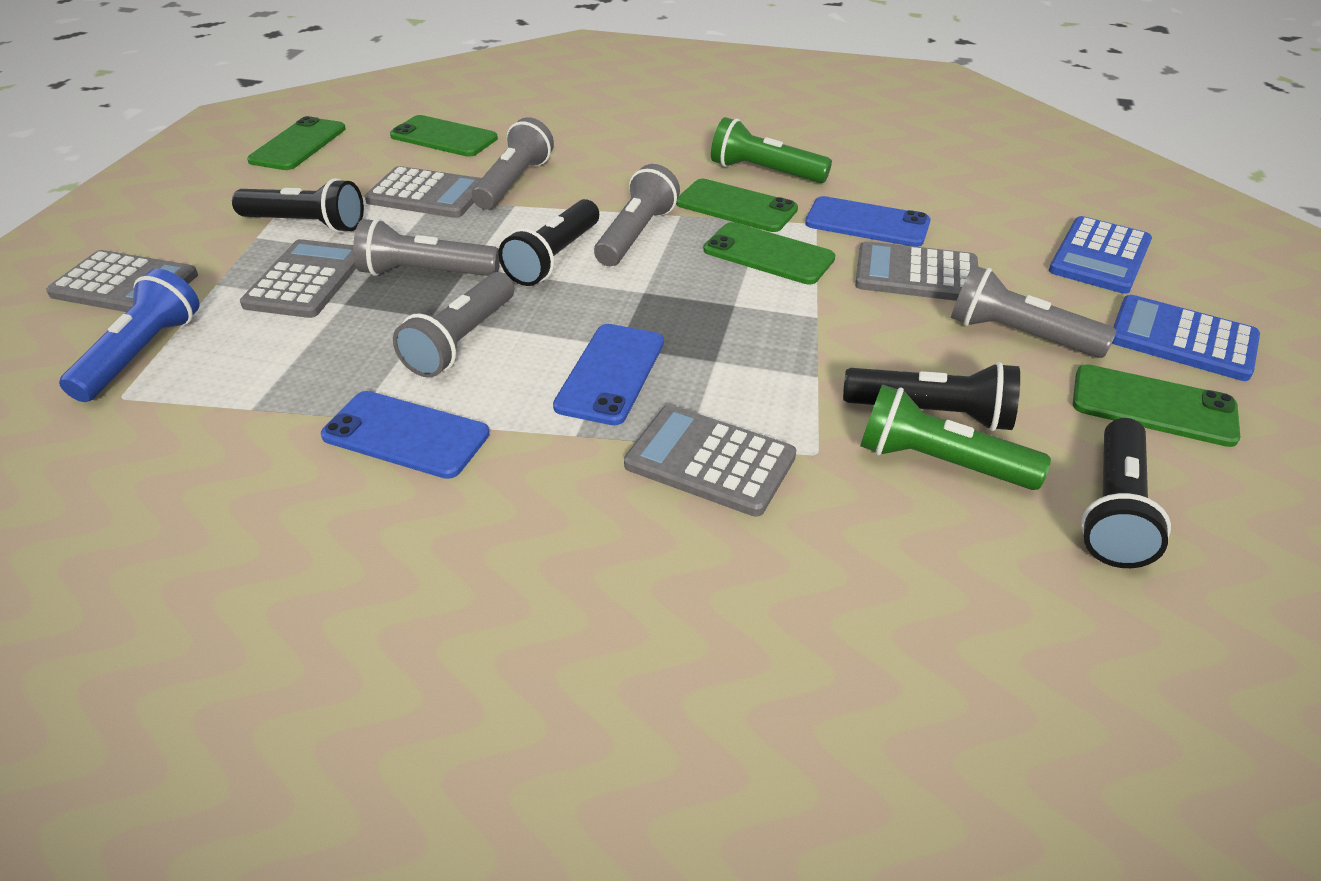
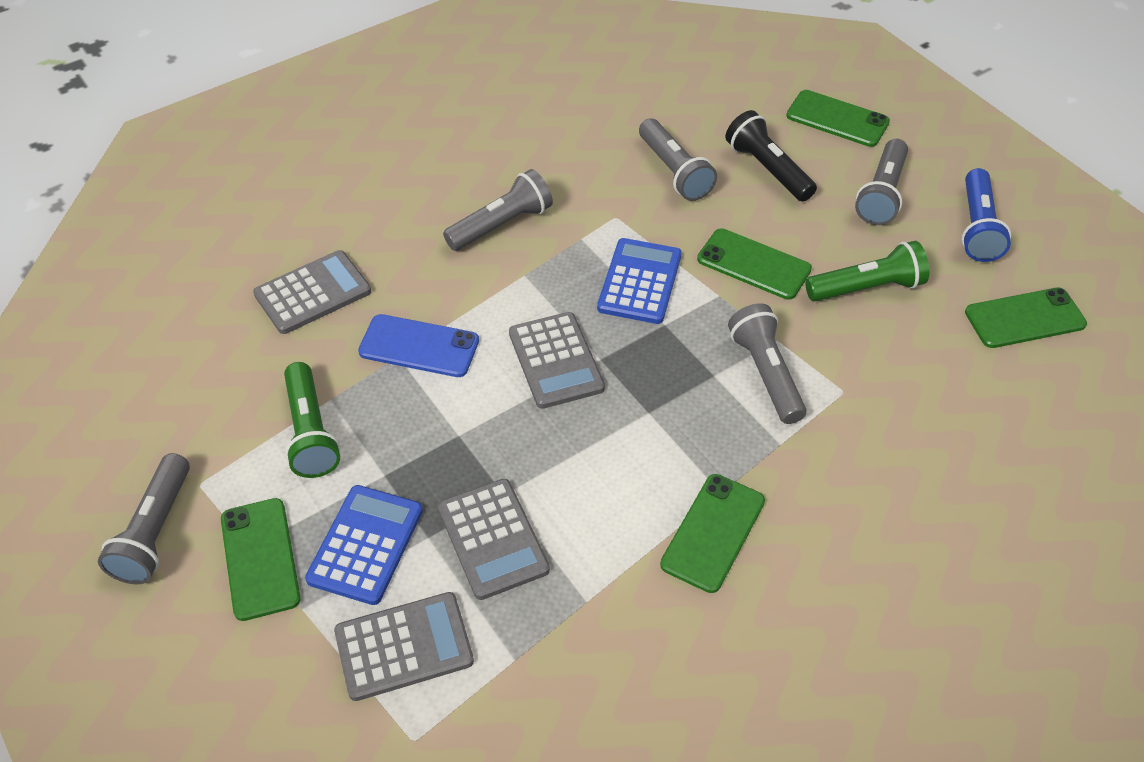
black flashlight: 4 -> 1
blue phone: 3 -> 1
grey calculator: 5 -> 4

